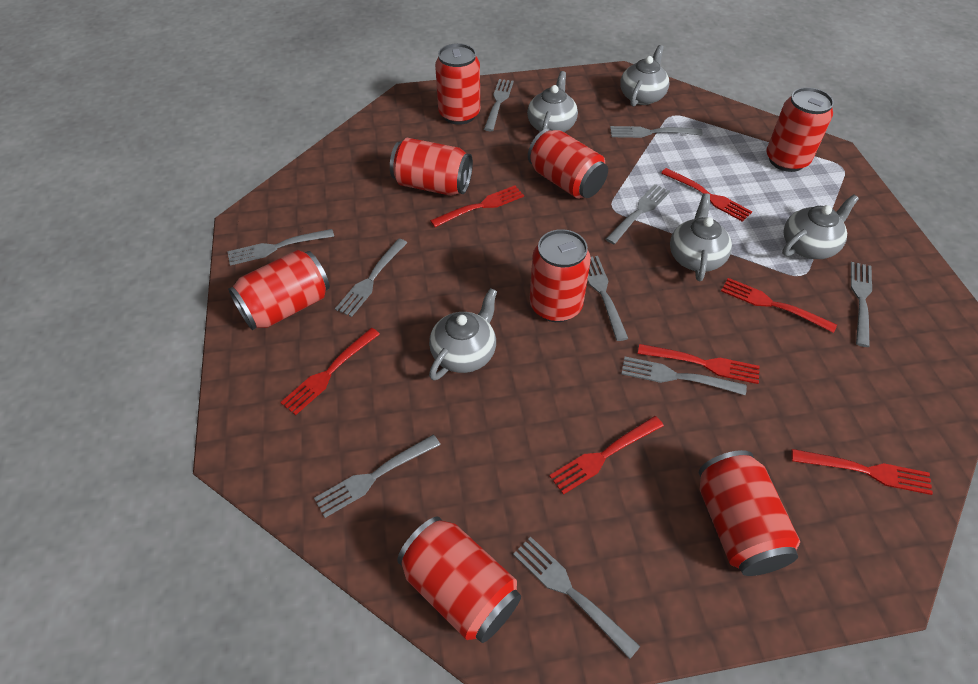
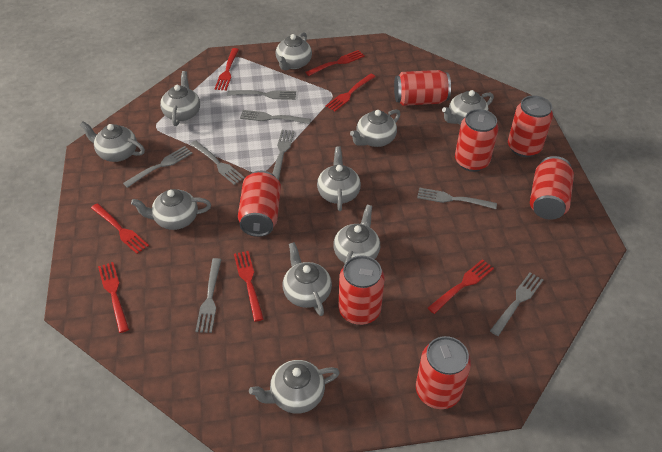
grey fork: 10 -> 8
grey teapot: 5 -> 10
red can: 8 -> 7

